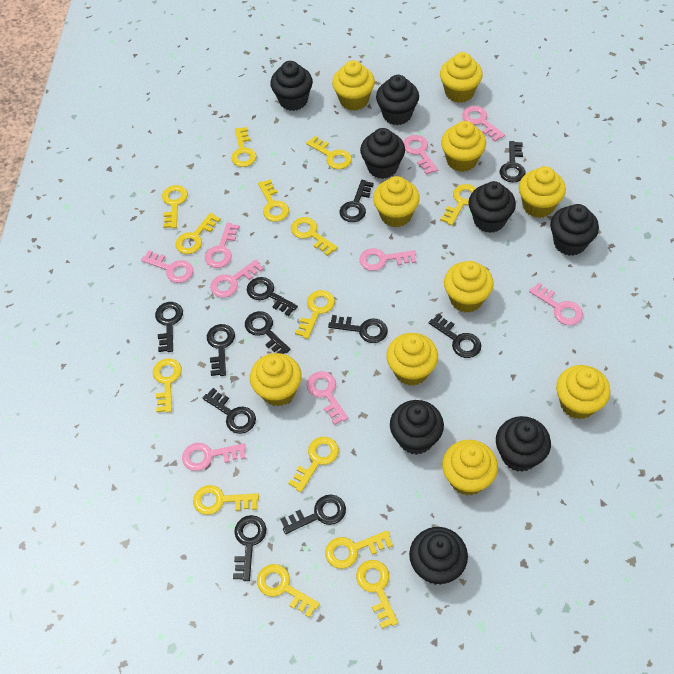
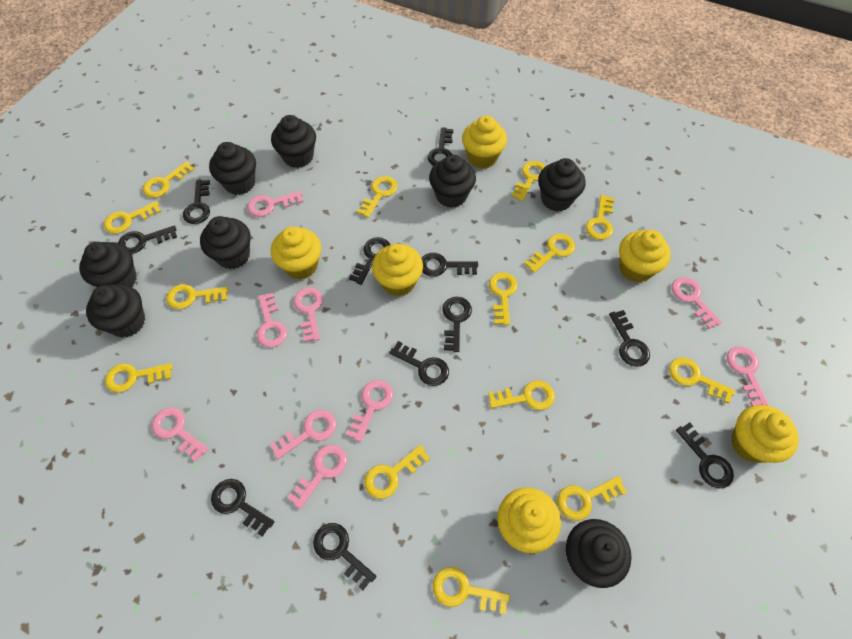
yellow cupcake: 10 -> 6

